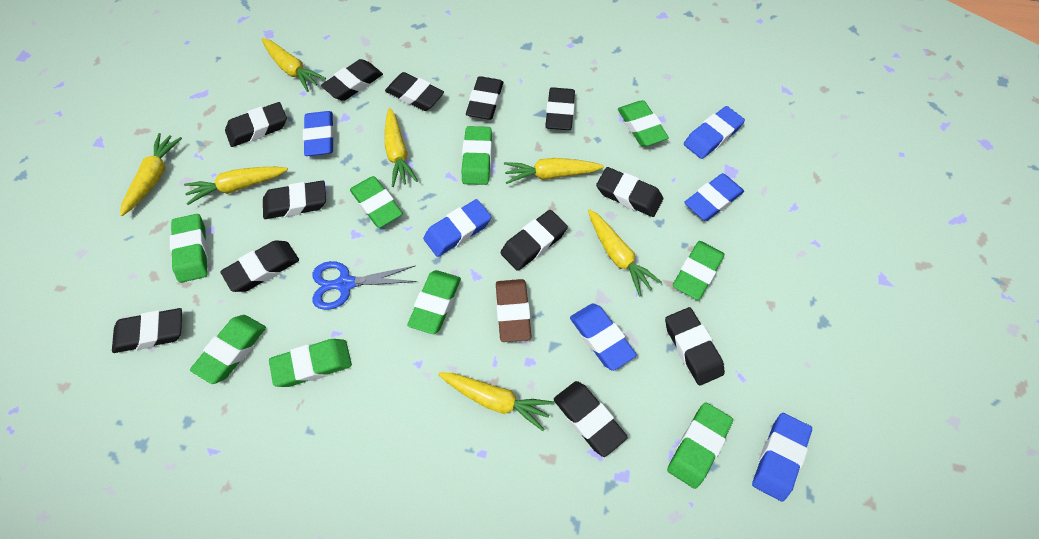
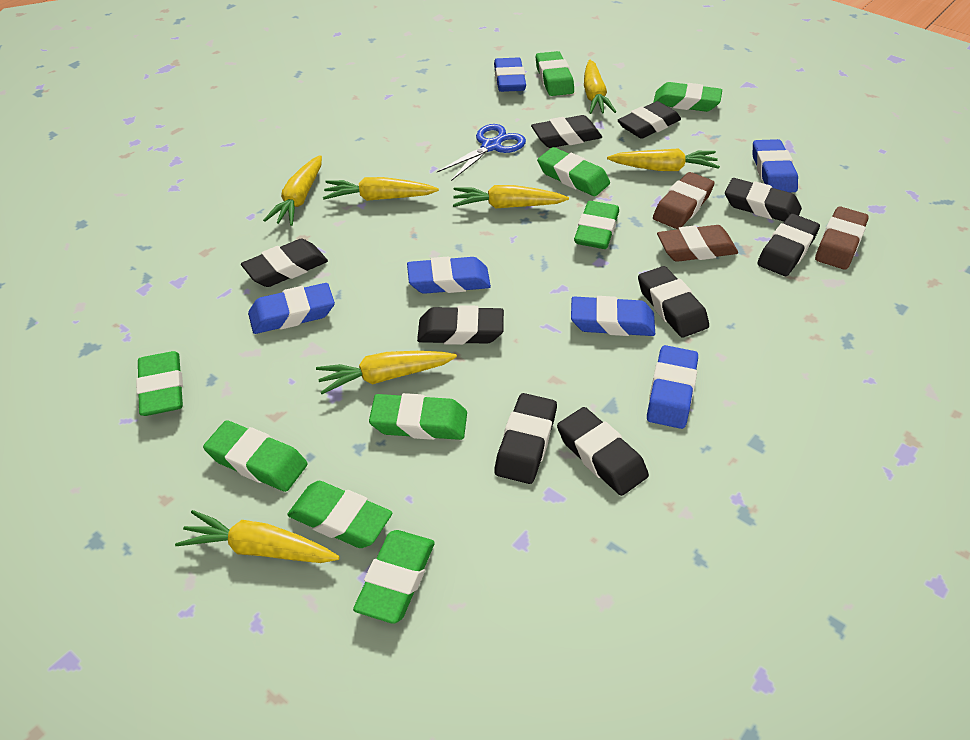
black eraser: 12 -> 9
brown eraser: 1 -> 3

